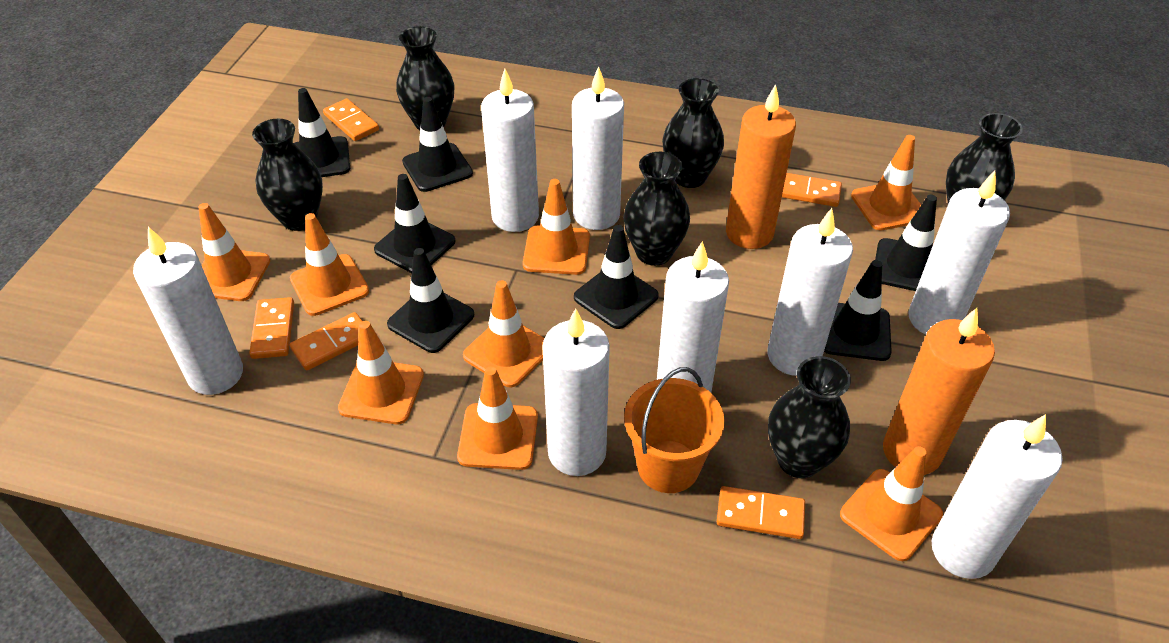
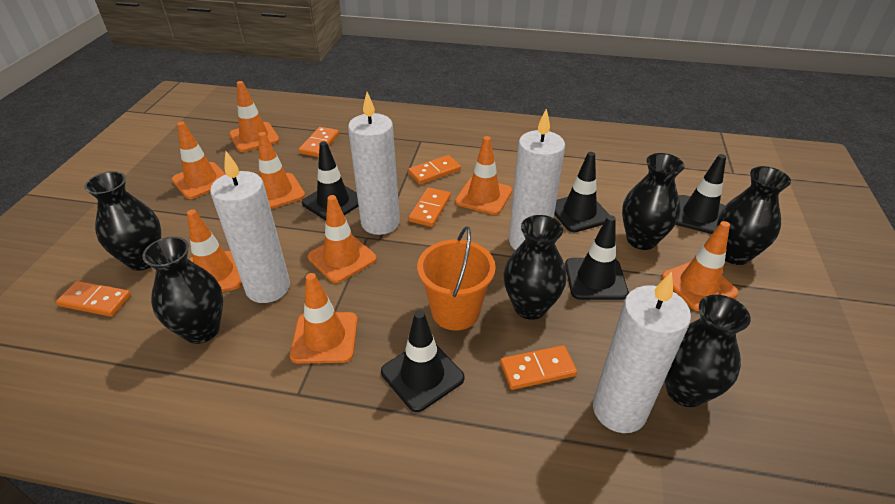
black traffic cone: 7 -> 5
orange candle: 2 -> 0
white candle: 8 -> 4

